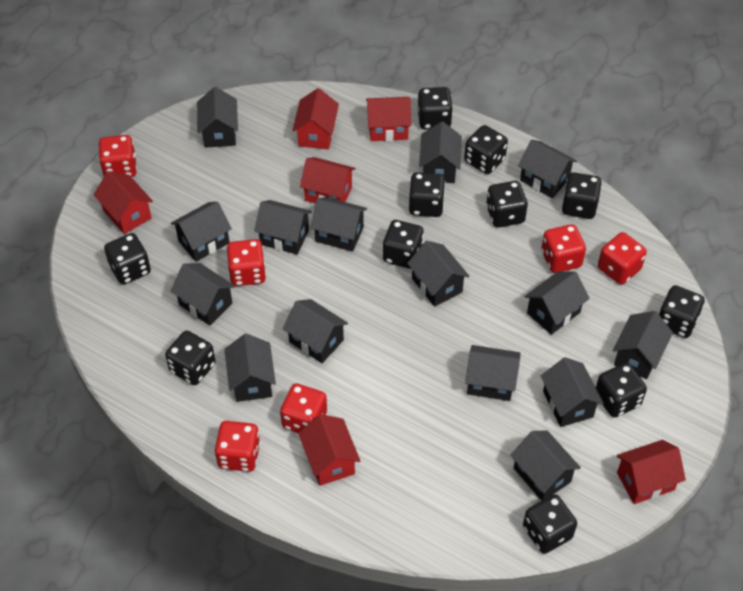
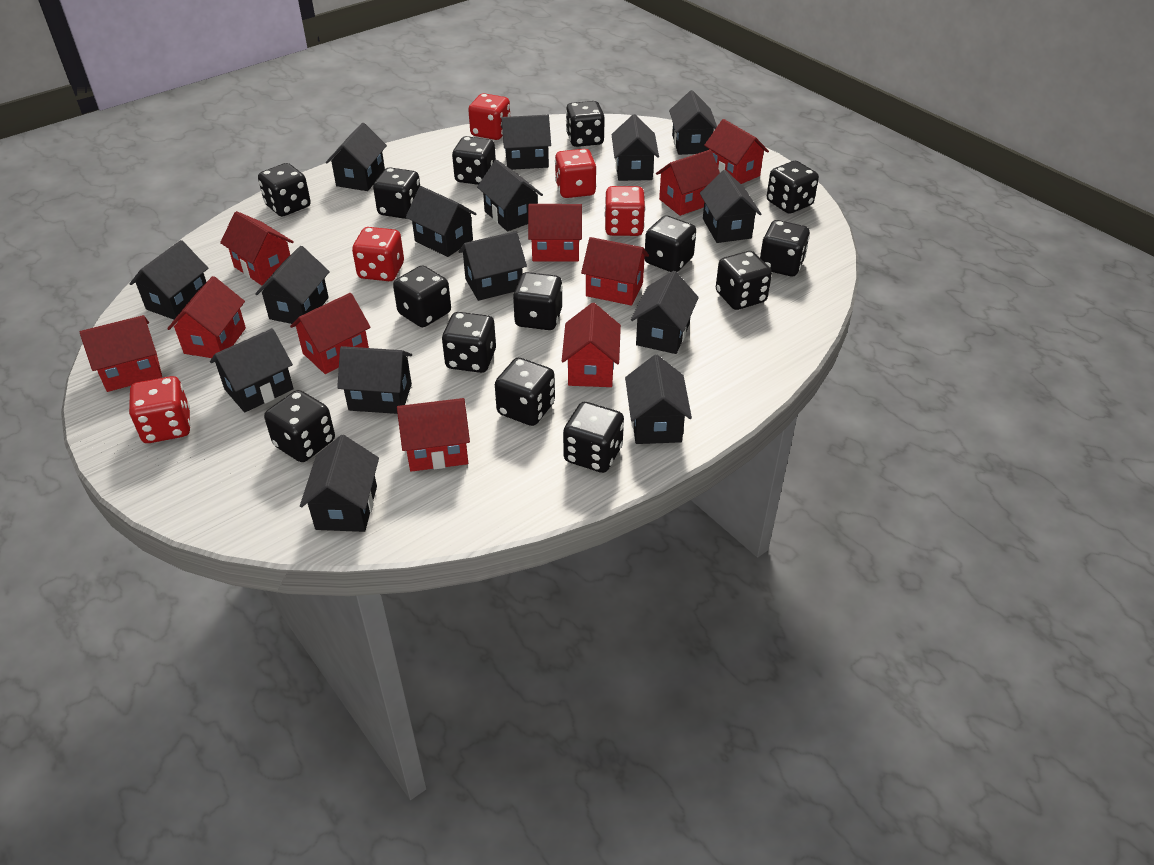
black dice: 11 -> 14
red dice: 6 -> 5
red house: 6 -> 10

